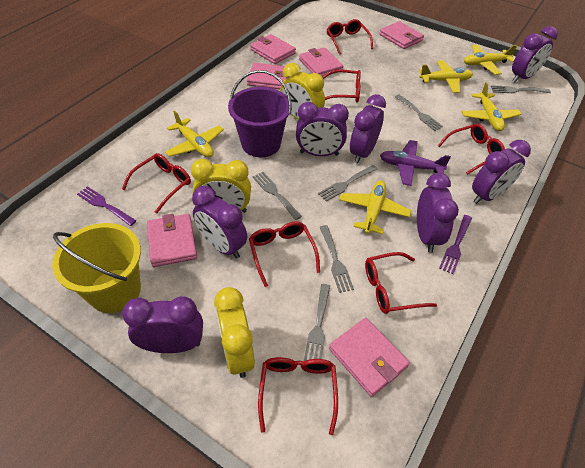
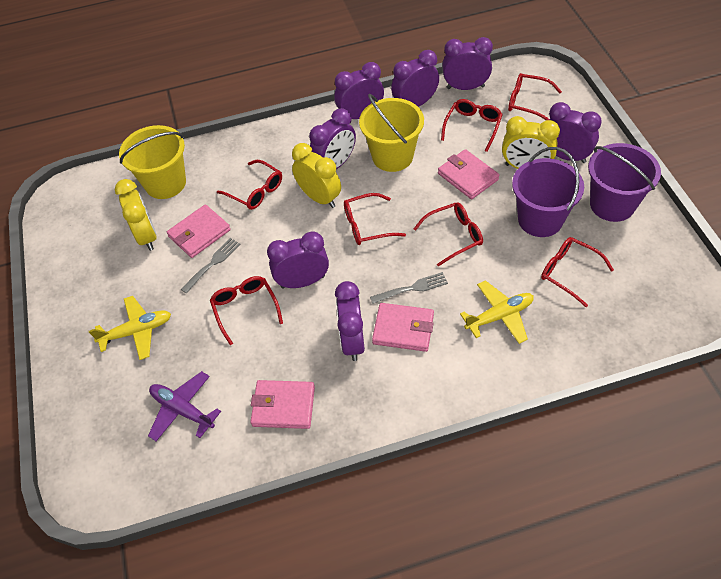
grey fork: 6 -> 2
pink wallet: 6 -> 4
purple bucket: 1 -> 2
purple fork: 2 -> 0
yellow bucket: 1 -> 2
yellow plane: 5 -> 2

